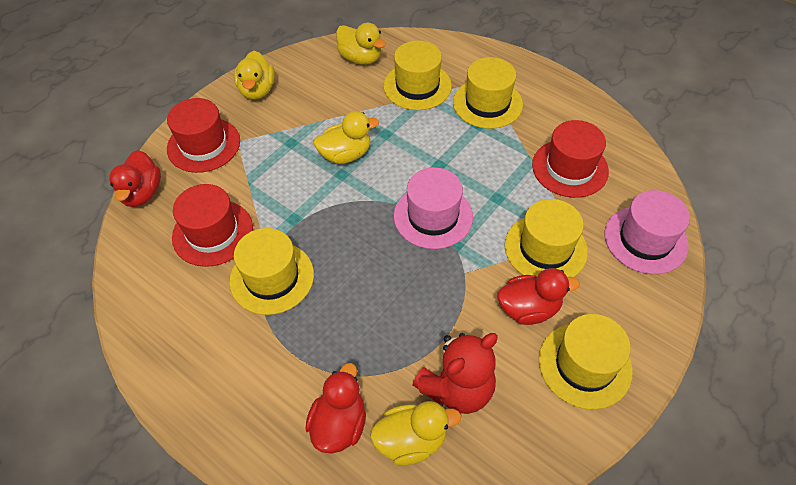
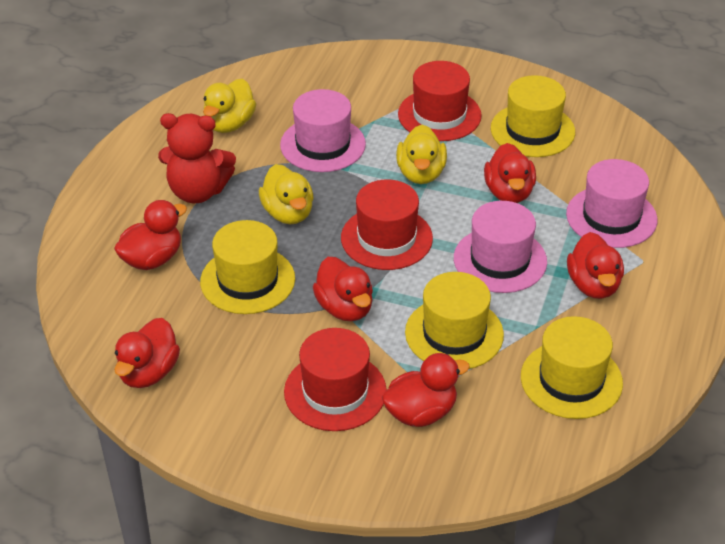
pink hat: 2 -> 3
red duck: 3 -> 6
yellow duck: 4 -> 3
yellow hat: 5 -> 4

